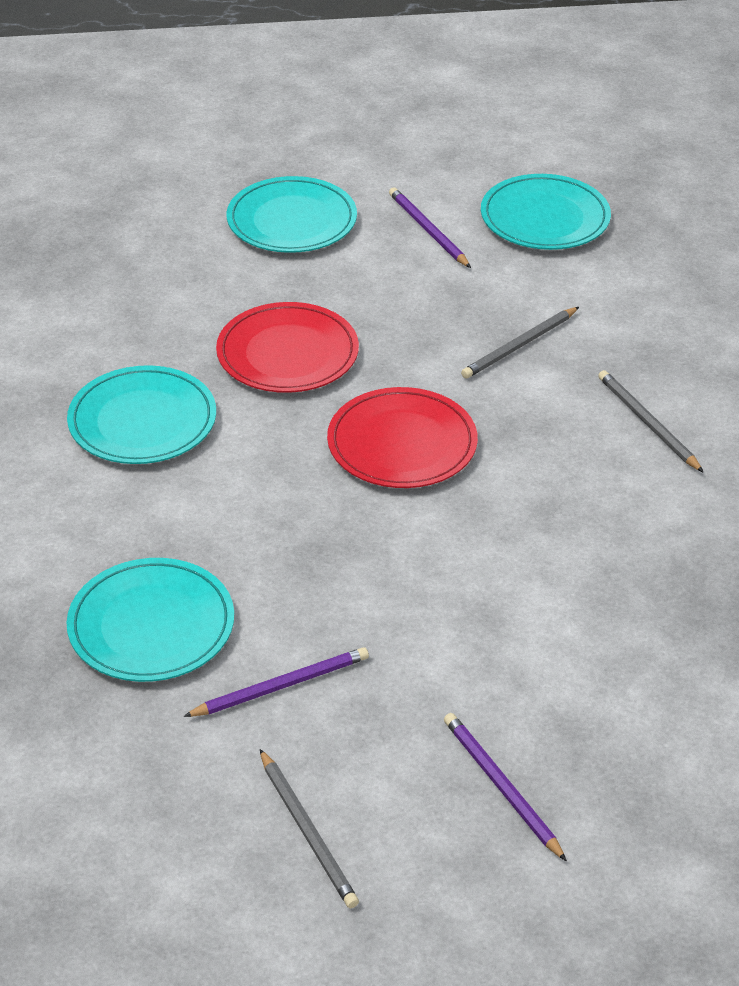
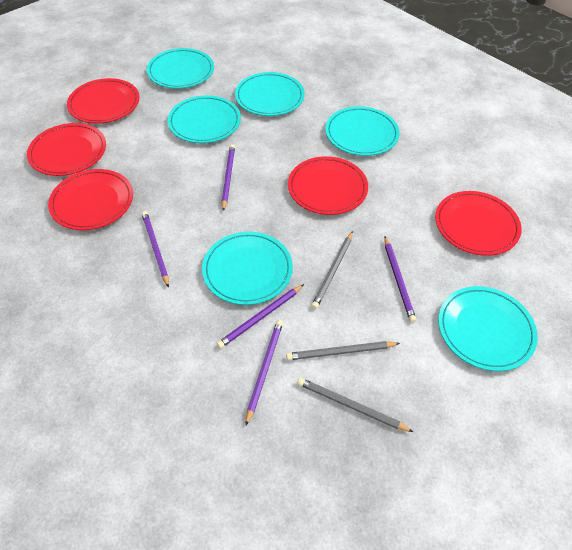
purple pencil: 3 -> 5
red plate: 2 -> 5
turquoise plate: 4 -> 6

